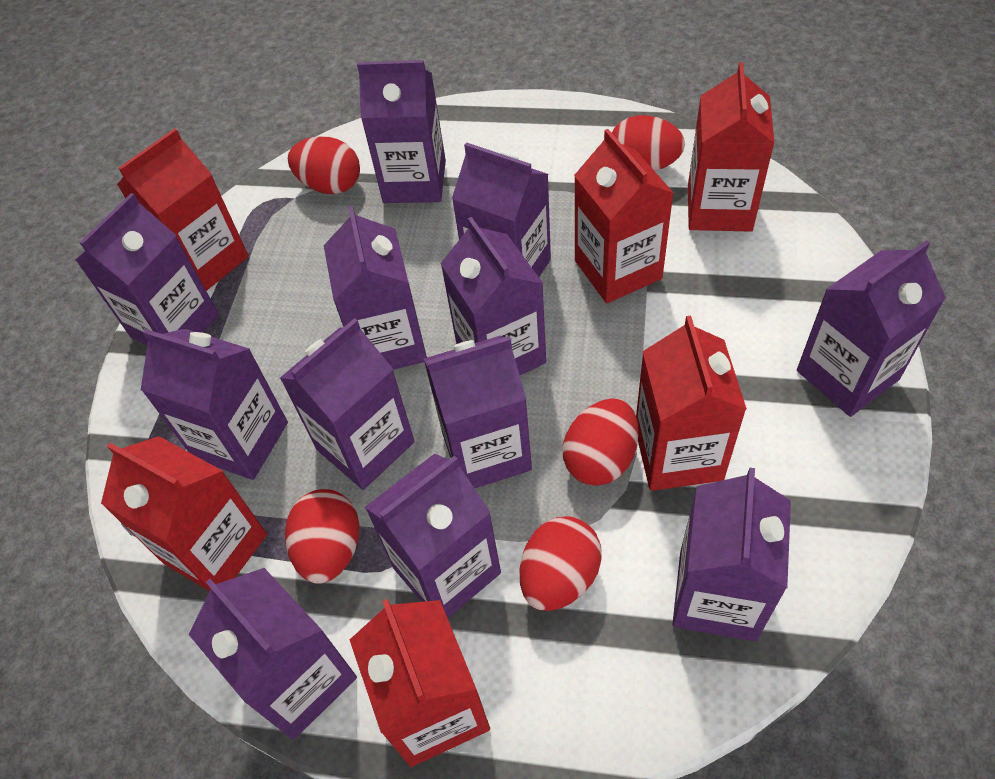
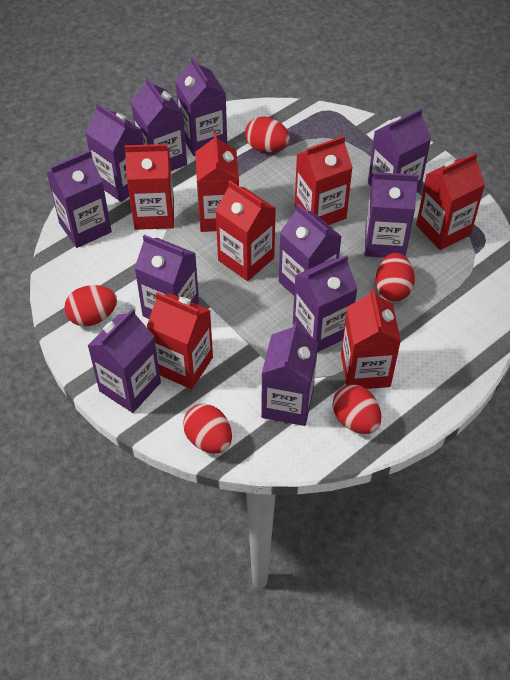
purple carton: 12 -> 11
red carton: 6 -> 7

